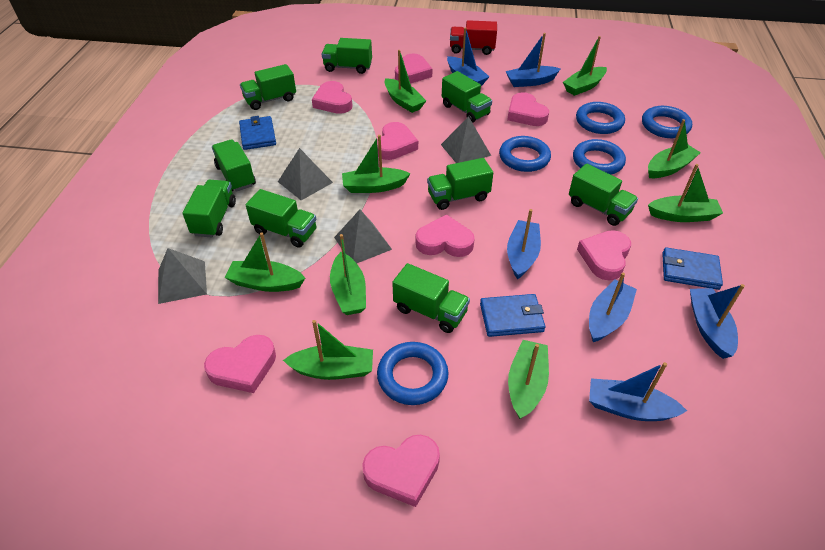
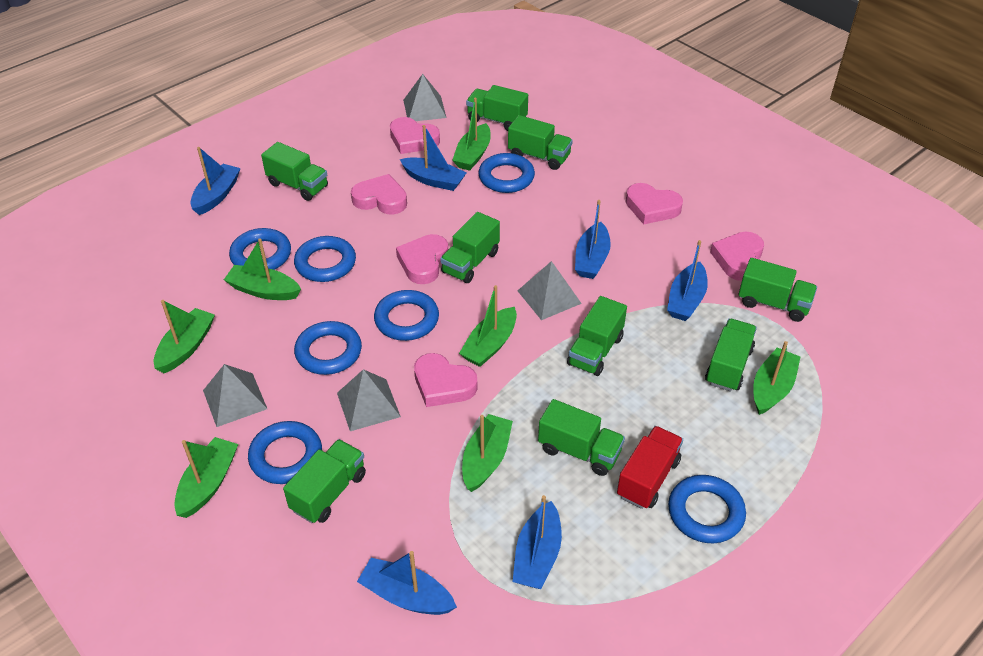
blue ring: 5 -> 7
blue wallet: 3 -> 0
green boat: 9 -> 7
pink heart: 8 -> 6

